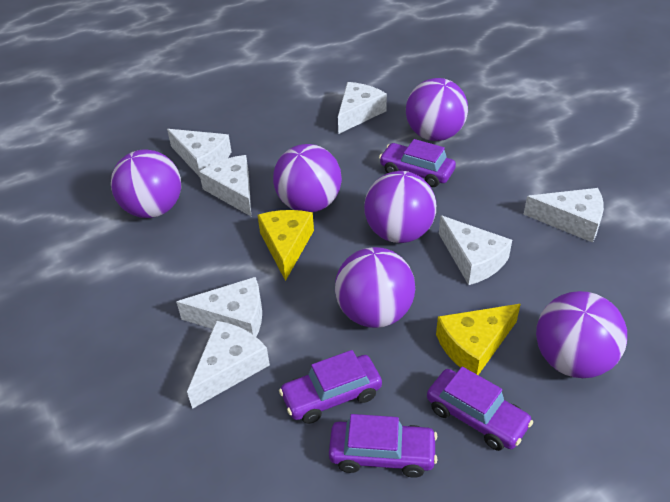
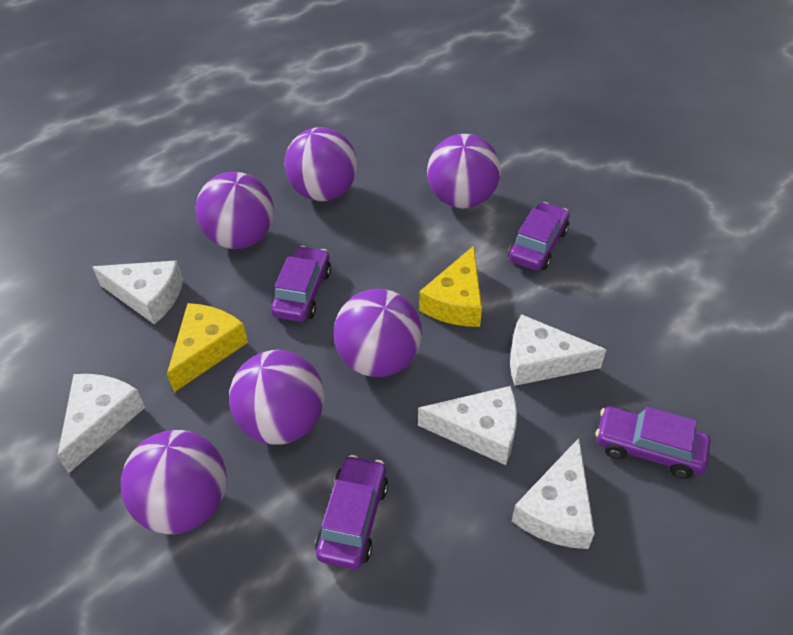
white cheese: 7 -> 5

